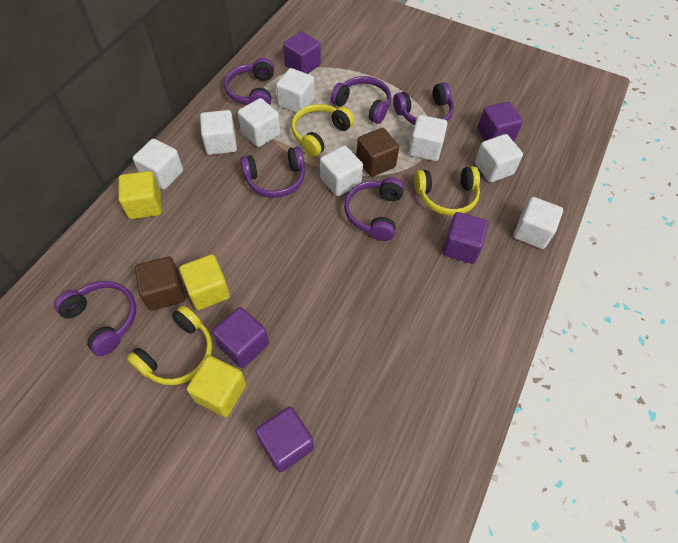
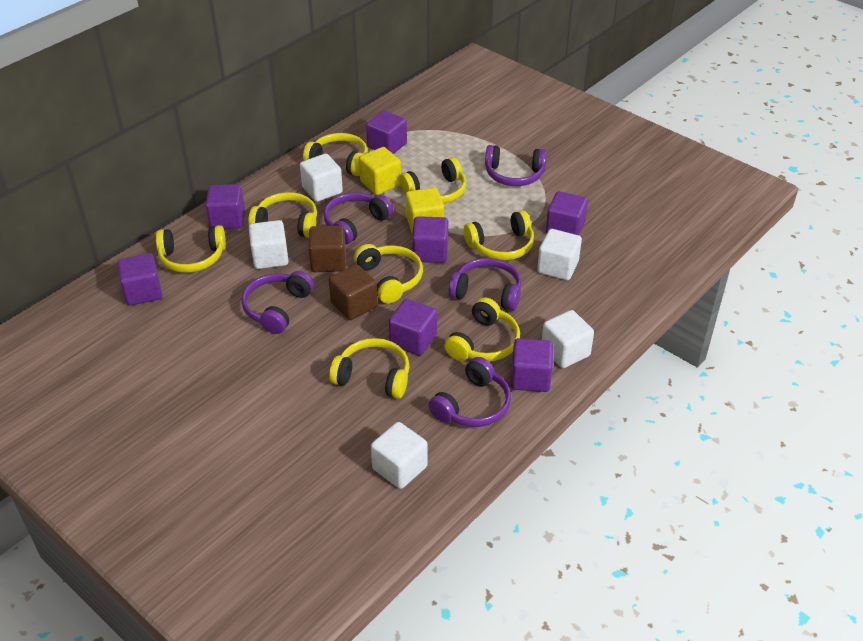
purple cube: 5 -> 7
purple headphones: 6 -> 5
white cube: 8 -> 5
yellow cube: 3 -> 2
yellow headphones: 3 -> 8

